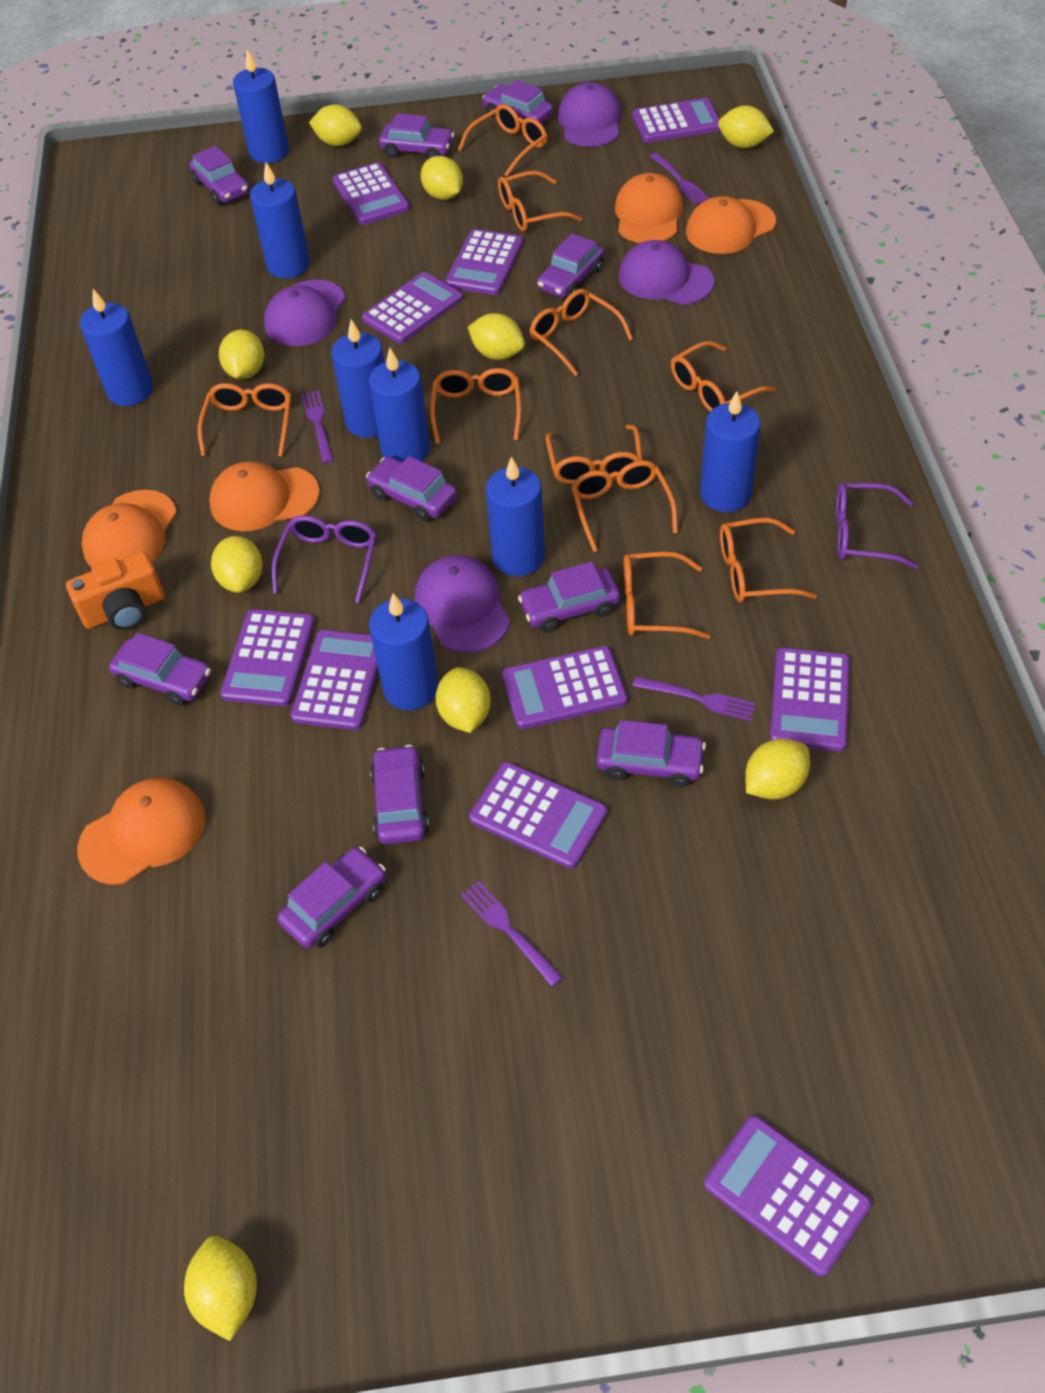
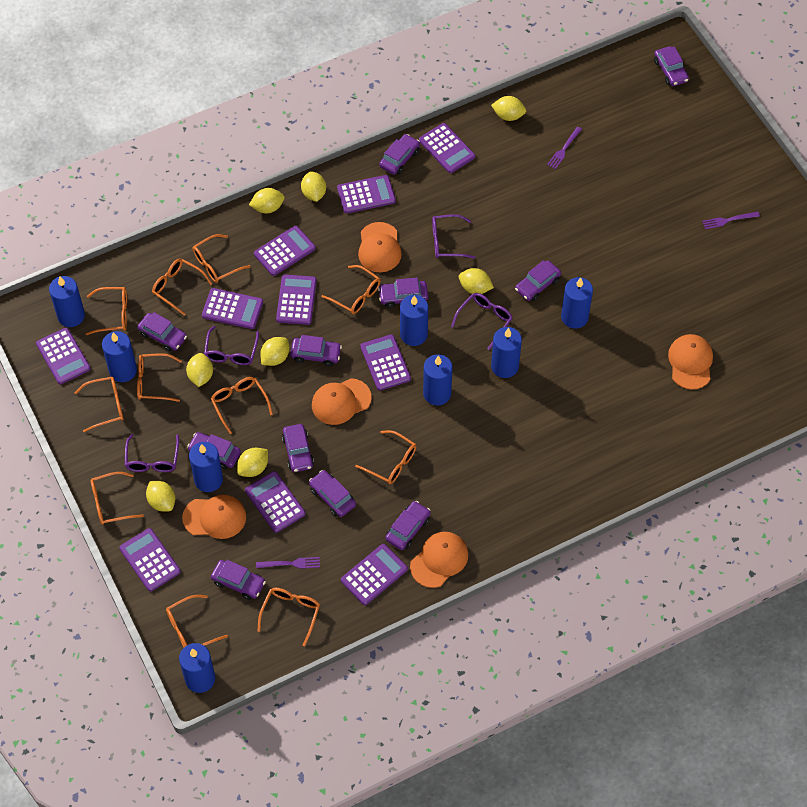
orange camera: 1 -> 0
orange glasses: 10 -> 11
purple cap: 4 -> 0
purple car: 10 -> 11
purple fork: 4 -> 3
purple glasses: 2 -> 4
yellow lemon: 9 -> 8

